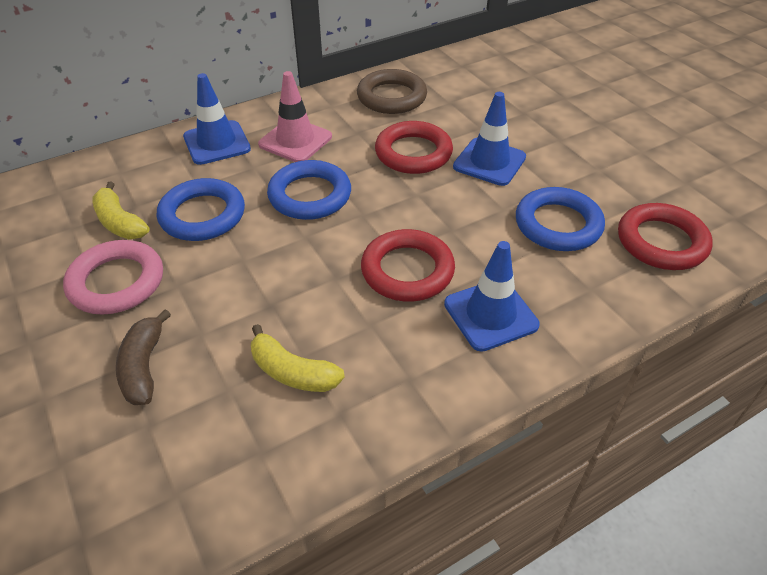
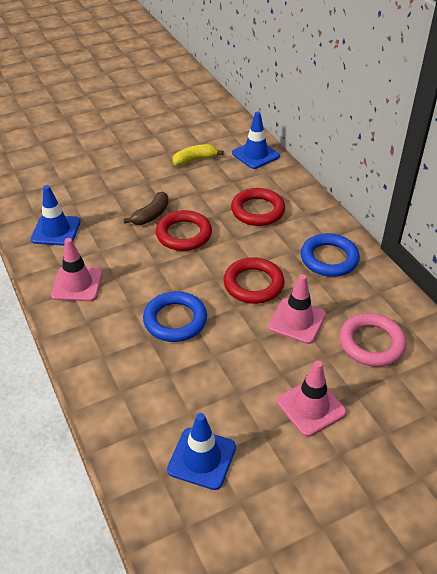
blue ring: 3 -> 2
brown ring: 1 -> 0
pink traffic cone: 1 -> 3
yellow banana: 2 -> 1

